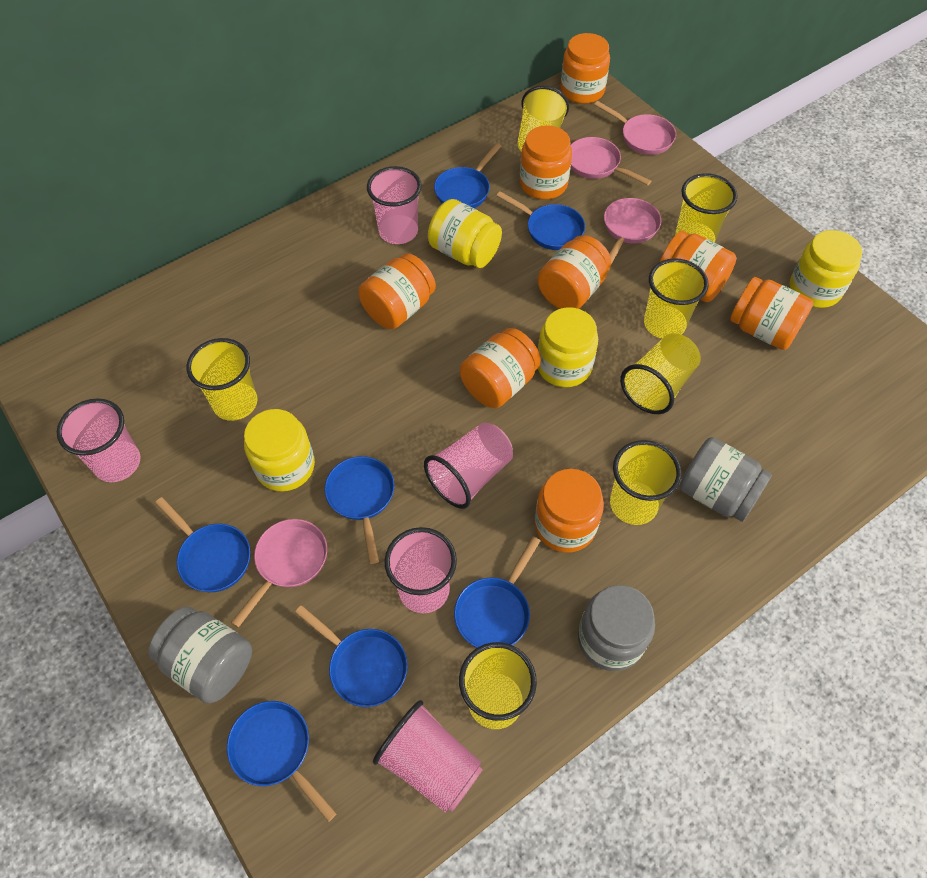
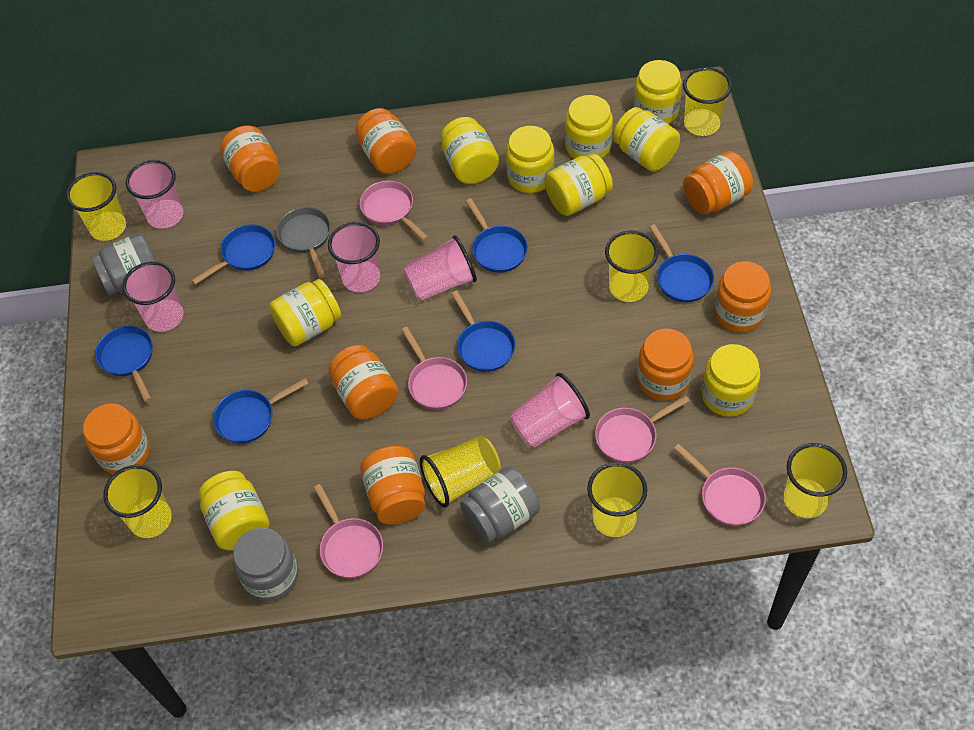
blue pan: 7 -> 6
grey pan: 0 -> 1
pink pan: 4 -> 5
yellow jar: 4 -> 9

